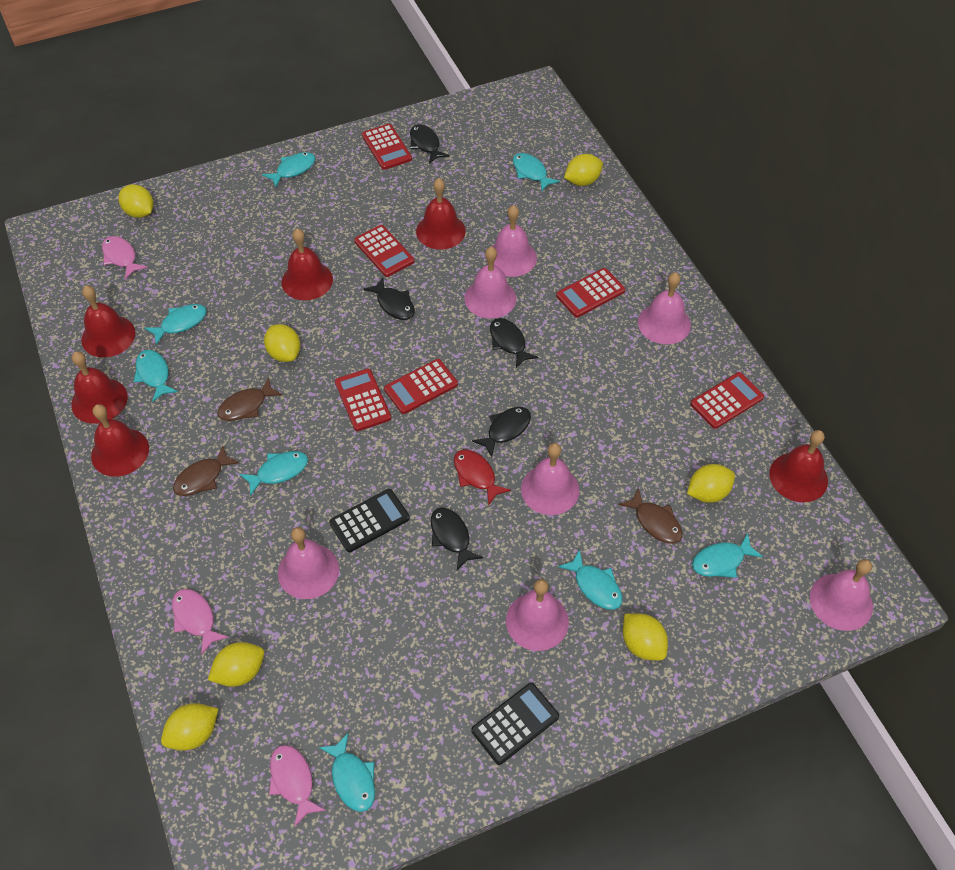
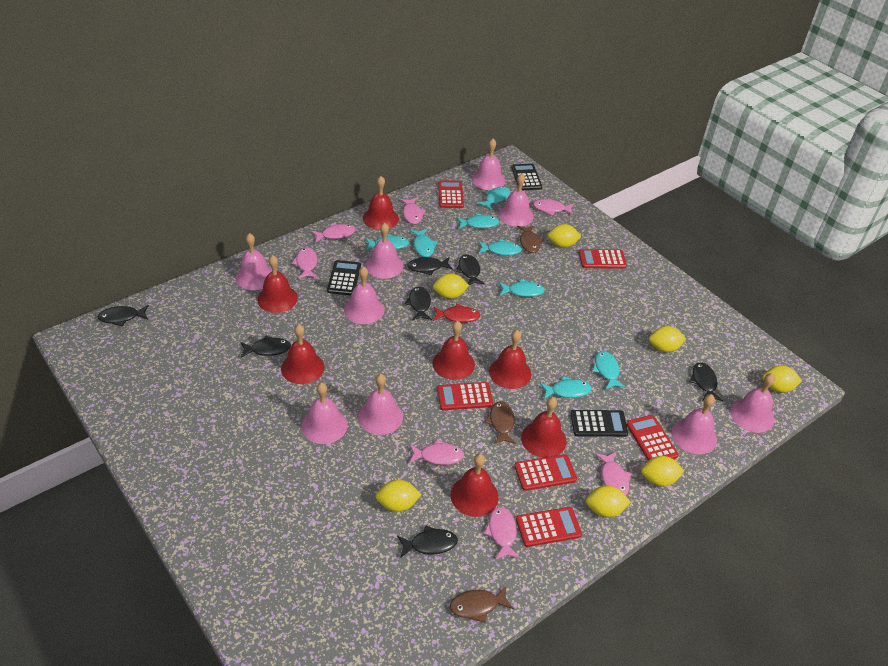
black calculator: 2 -> 3
black fish: 5 -> 7
pink bell: 7 -> 9
pink fish: 3 -> 7
red bell: 6 -> 7

